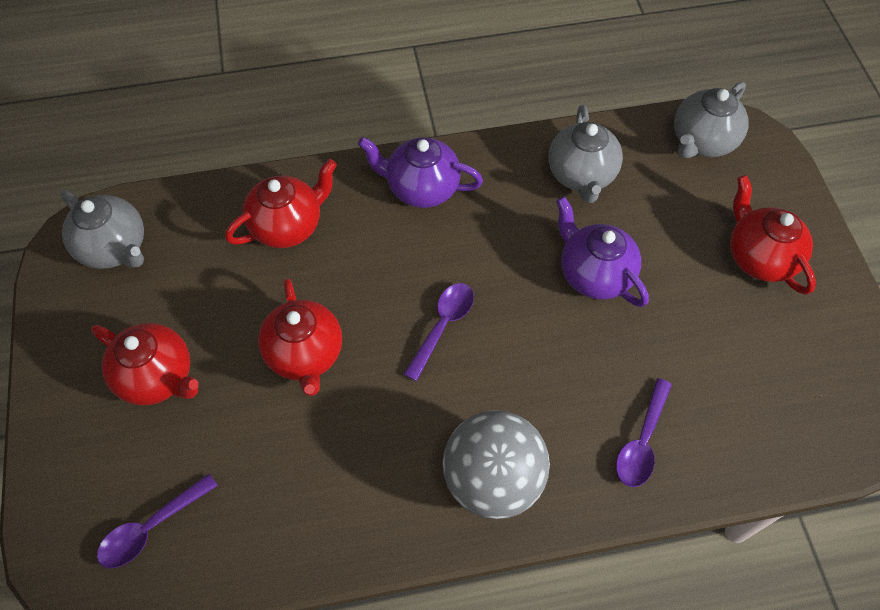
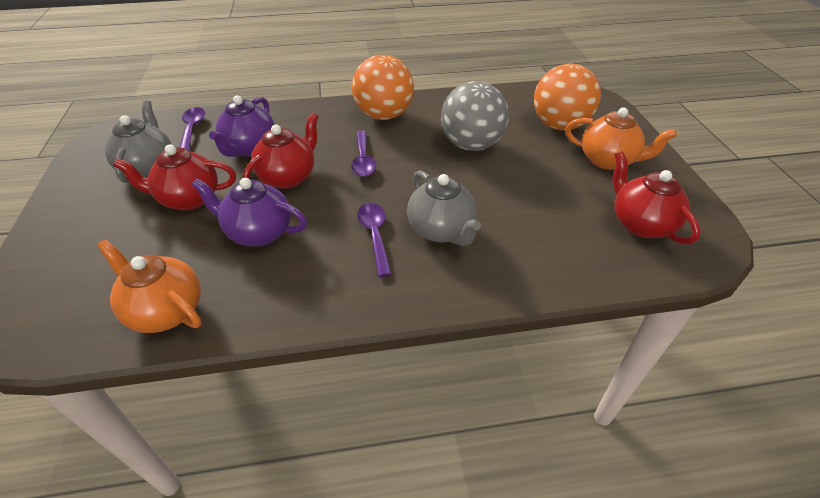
grey teapot: 3 -> 2
orange ball: 0 -> 2
orange teapot: 0 -> 2
red teapot: 4 -> 3

